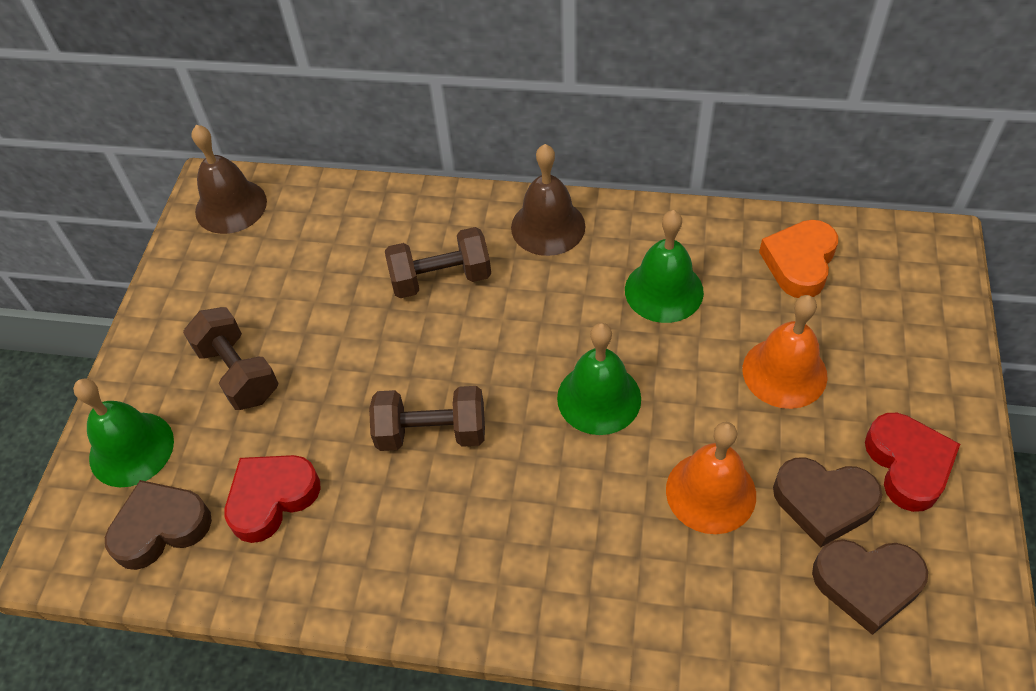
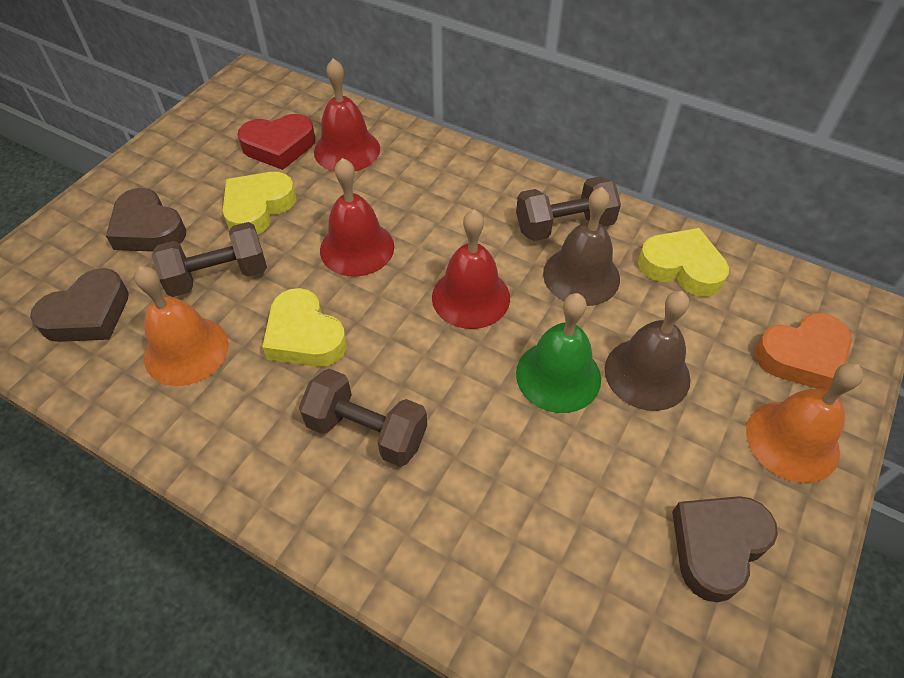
green bell: 3 -> 1
red bell: 0 -> 3
red heart: 2 -> 1
yellow heart: 0 -> 3

